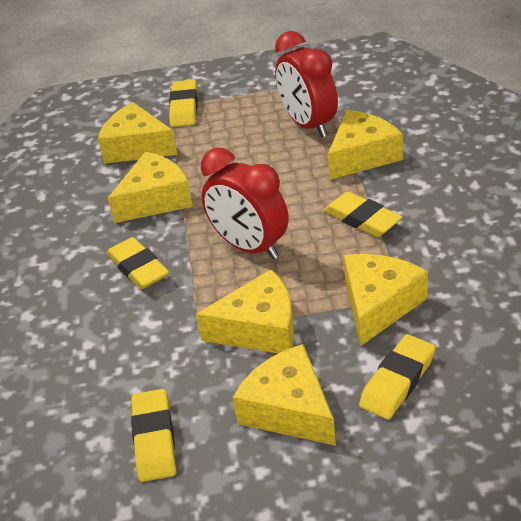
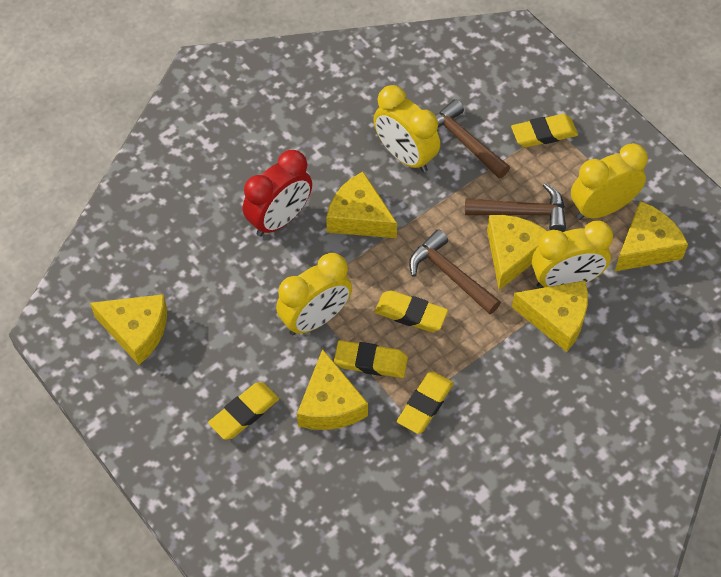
brown hammer: 0 -> 3
red clock: 2 -> 1
yellow clock: 0 -> 4

